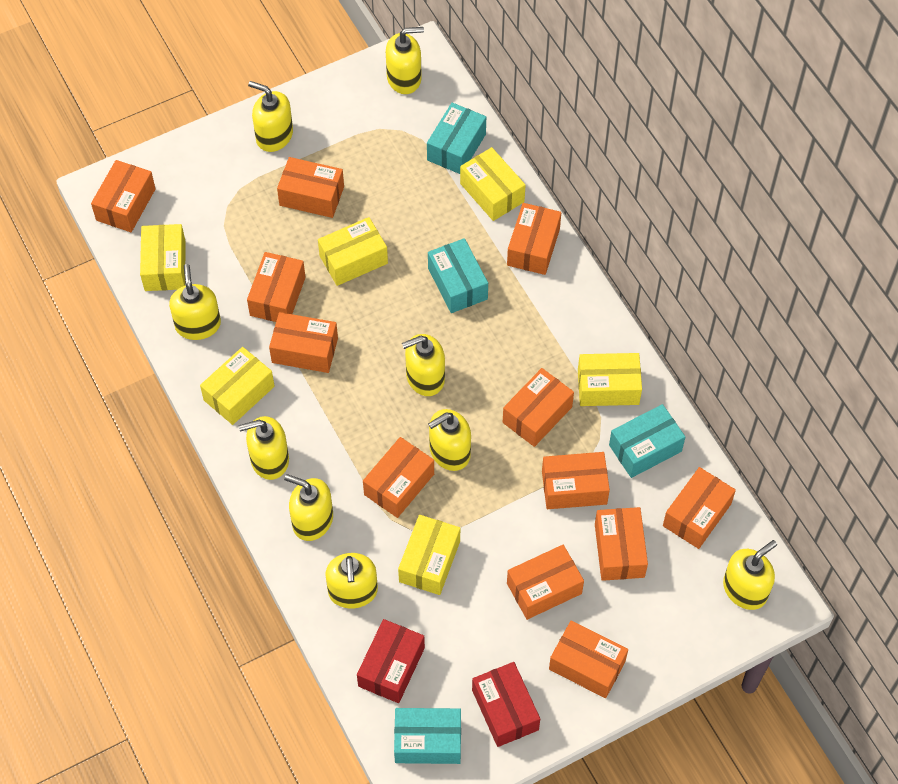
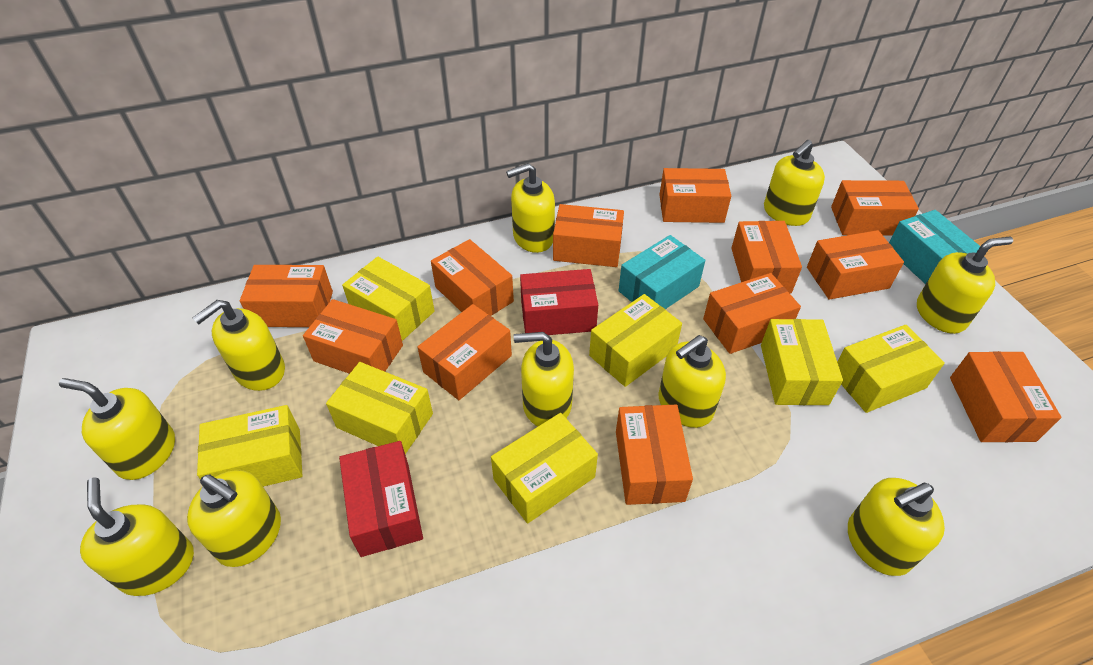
turquoise box: 4 -> 2
yellow box: 6 -> 7
yellow soap dispenser: 9 -> 10

